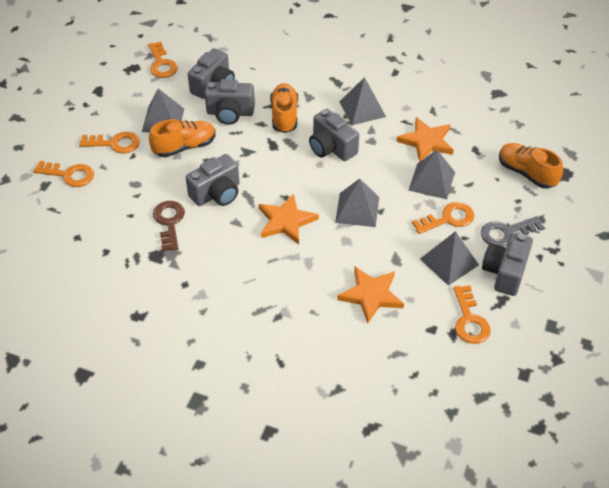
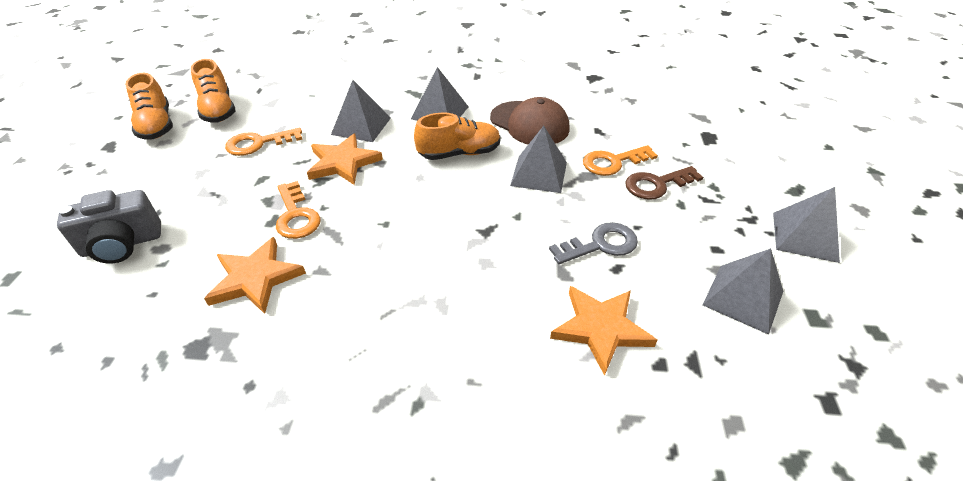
brown cap: 0 -> 1
grey camera: 5 -> 1
orange key: 5 -> 3

